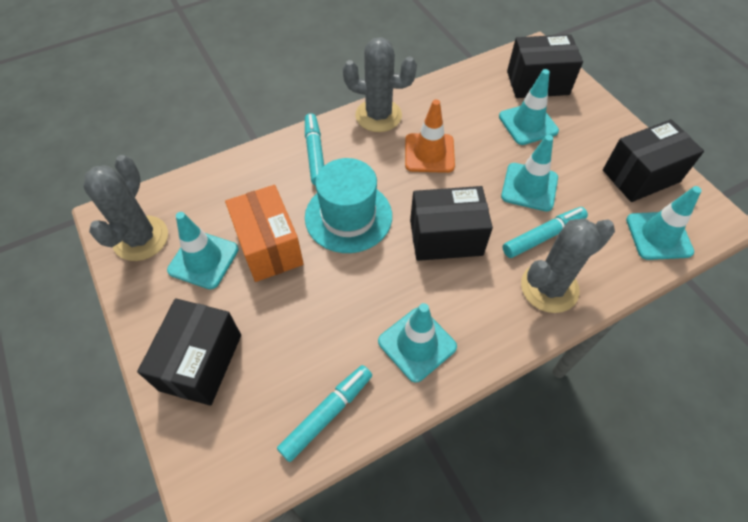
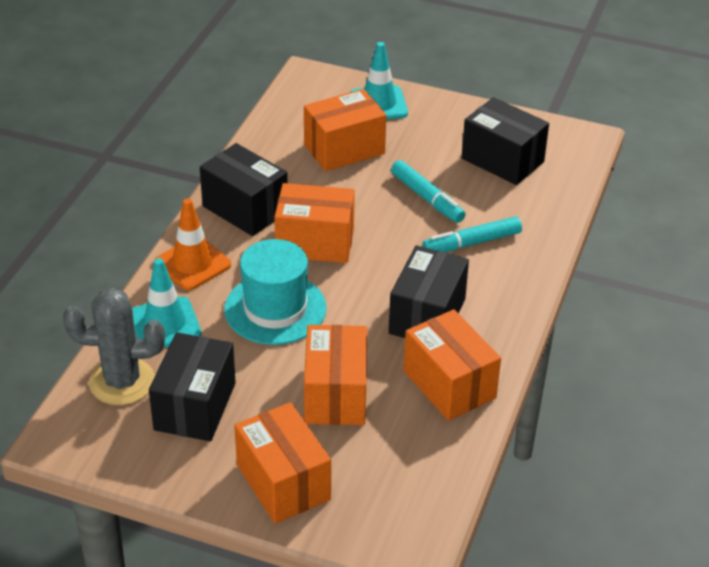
grey cactus: 3 -> 1
orange box: 1 -> 5
turquoise marker: 3 -> 2
turquoise traffic cone: 5 -> 2

